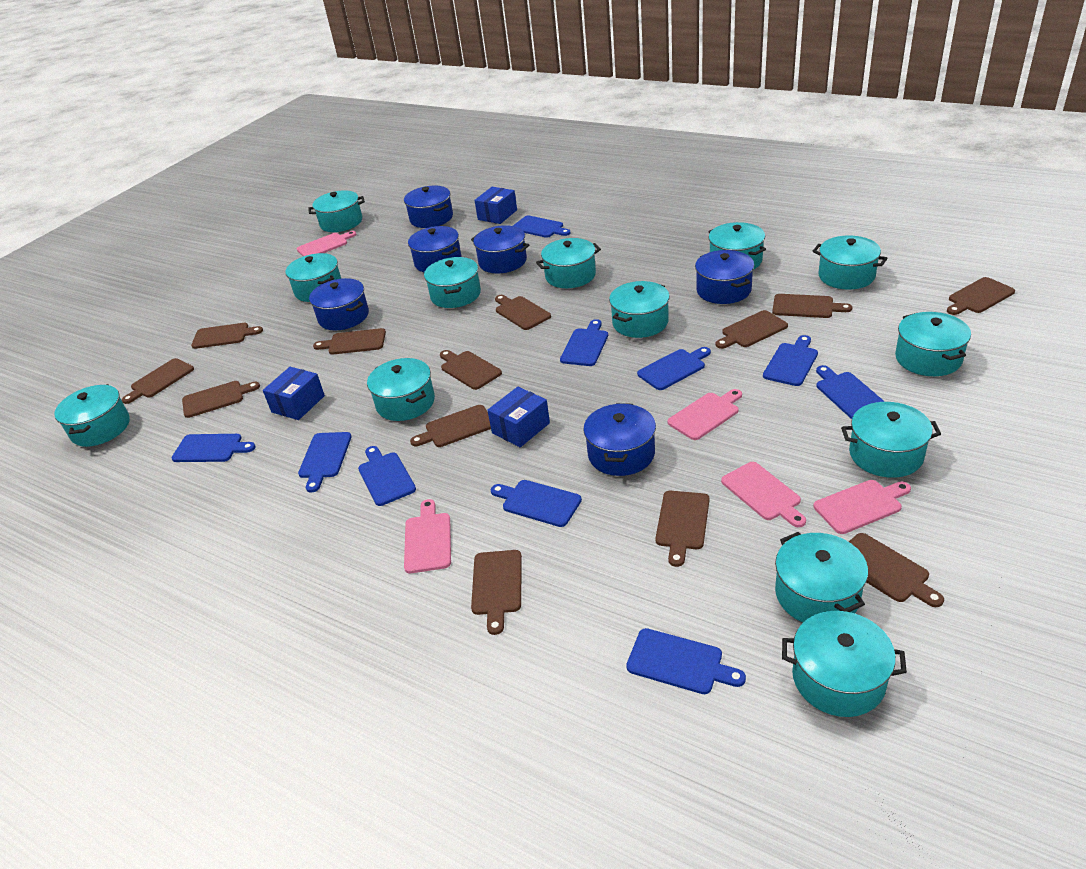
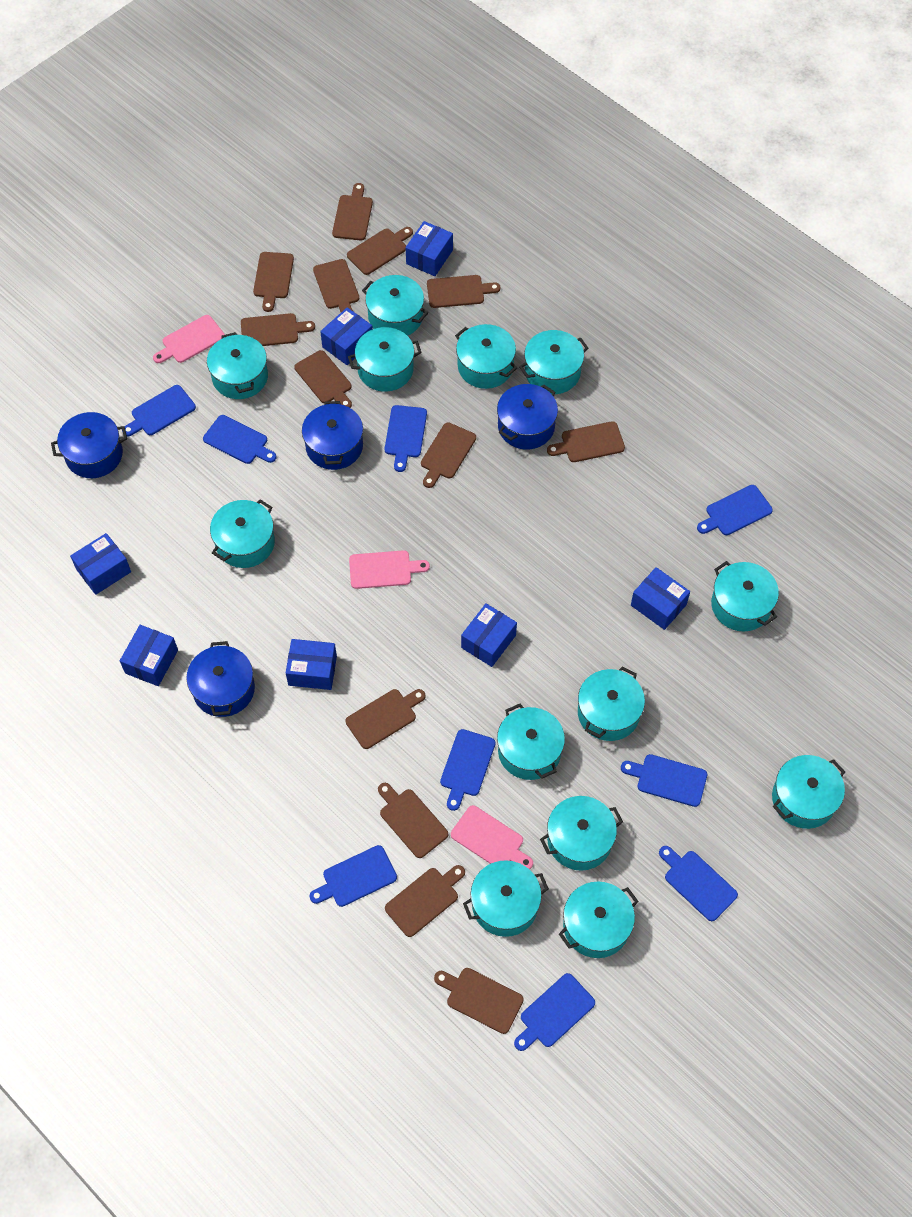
blue box: 3 -> 7
blue cutting board: 10 -> 9
blue pot: 6 -> 4
pink cutting board: 5 -> 3

